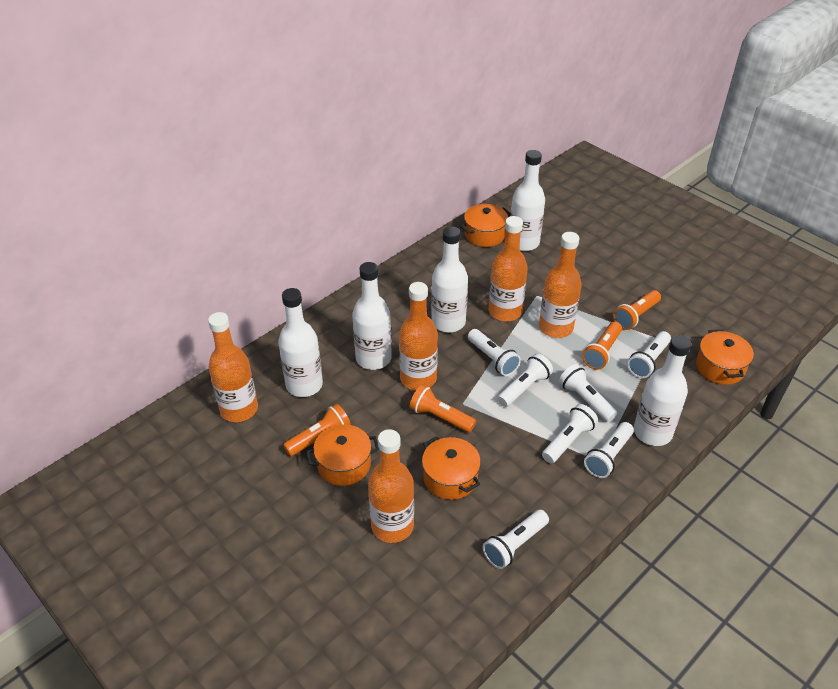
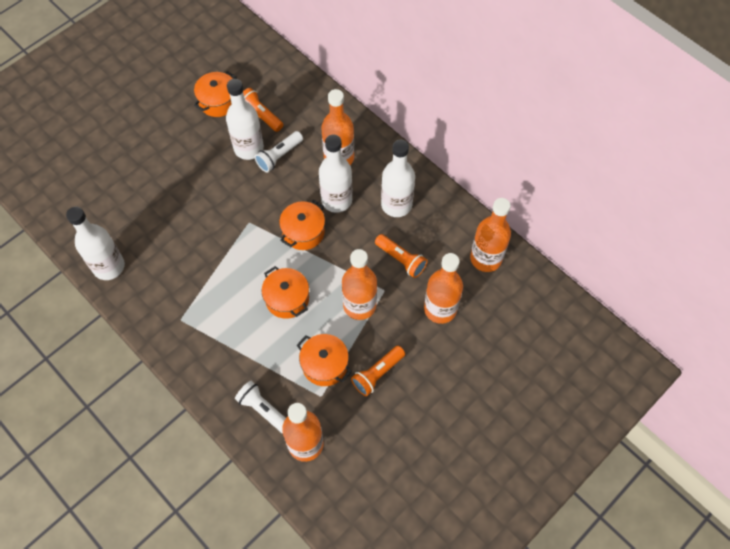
orange flashlight: 4 -> 3
white bottle: 5 -> 4
white flashlight: 7 -> 2

